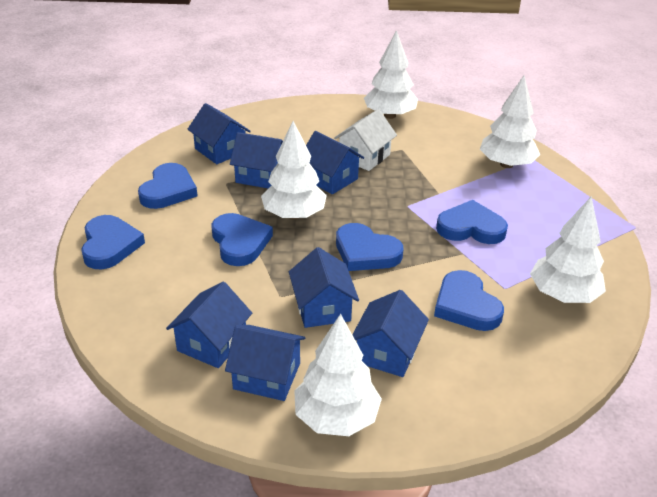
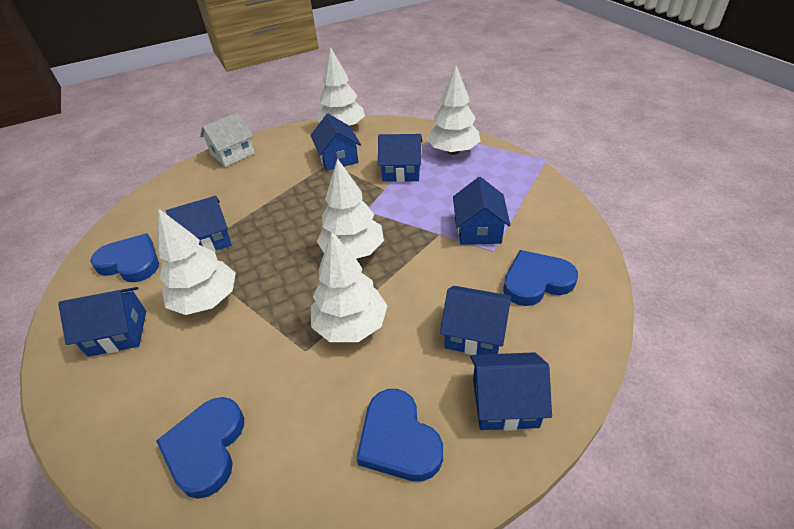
blue heart: 6 -> 4

